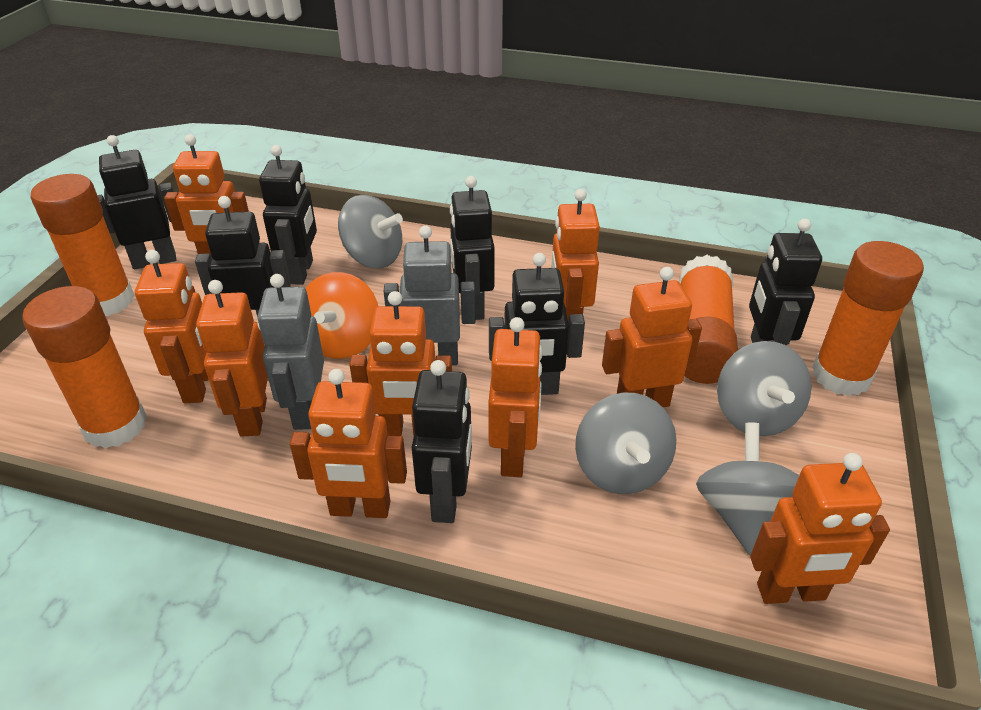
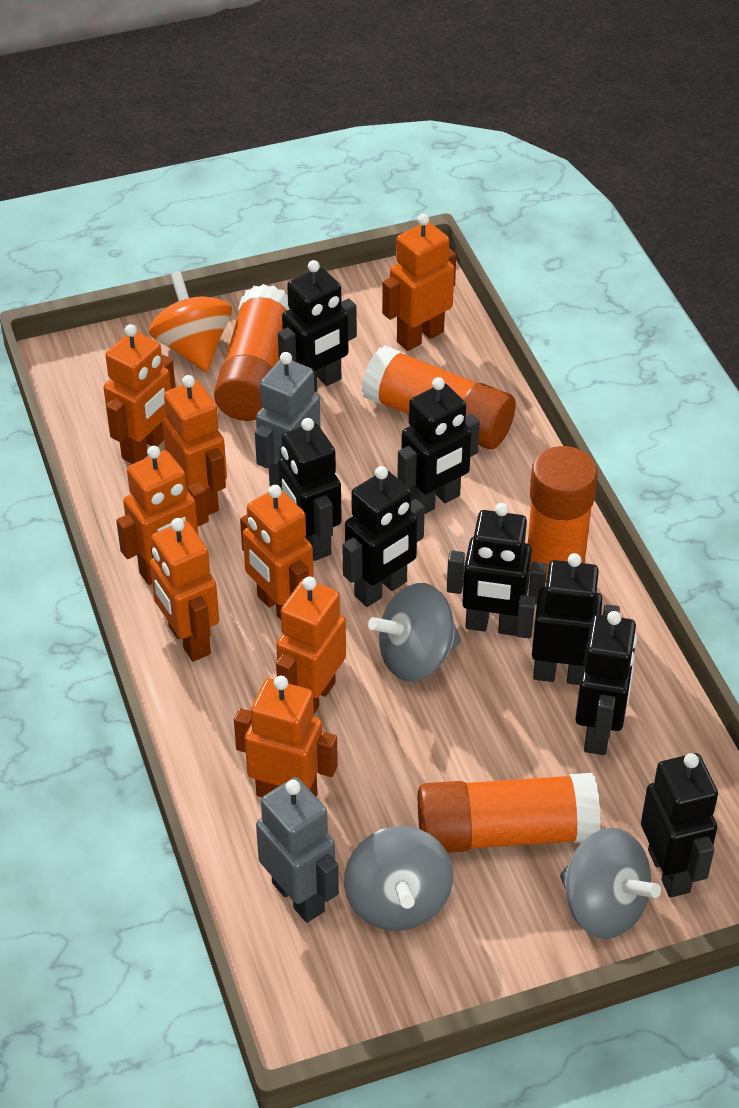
black robot: 7 -> 8
grey spinning top: 4 -> 3
orange robot: 9 -> 8

